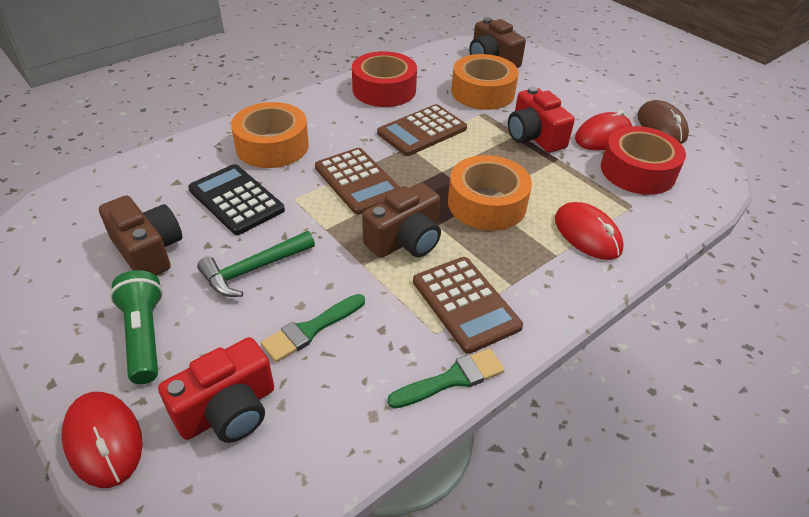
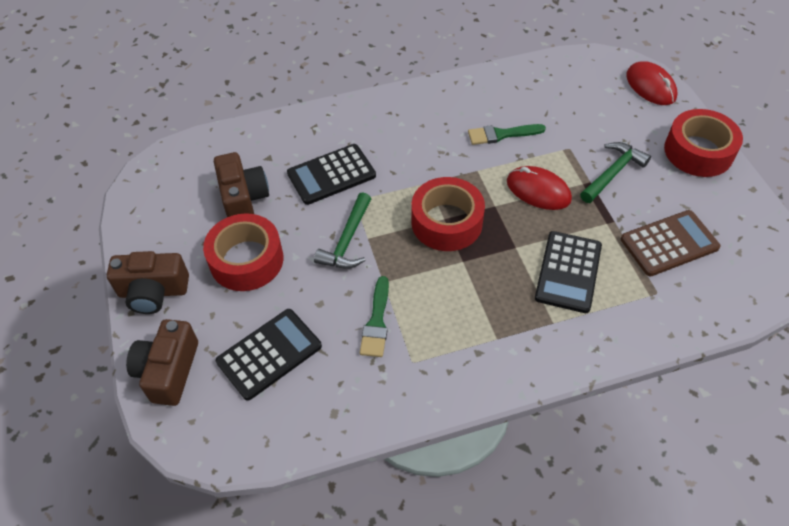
black calculator: 1 -> 3
brown calculator: 3 -> 1
brown mouse: 1 -> 0
green flashlight: 1 -> 0
green hammer: 1 -> 2
orange tape: 3 -> 0
red camera: 2 -> 0
red mouse: 3 -> 2
red tape: 2 -> 3

